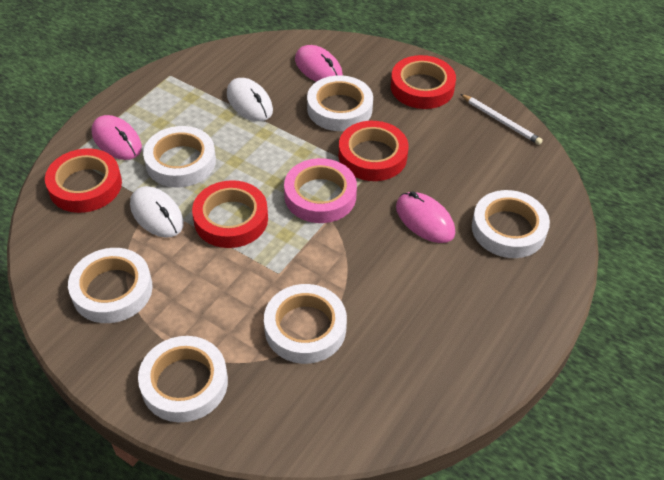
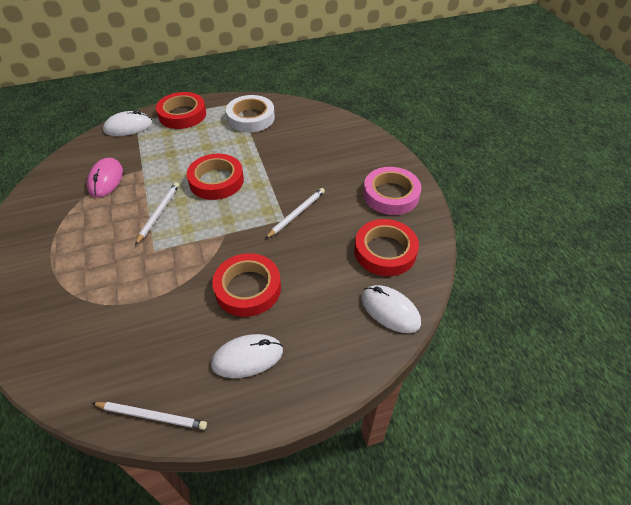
pink mouse: 3 -> 1
white mouse: 2 -> 3
white pencil: 1 -> 3
white tape: 6 -> 1

